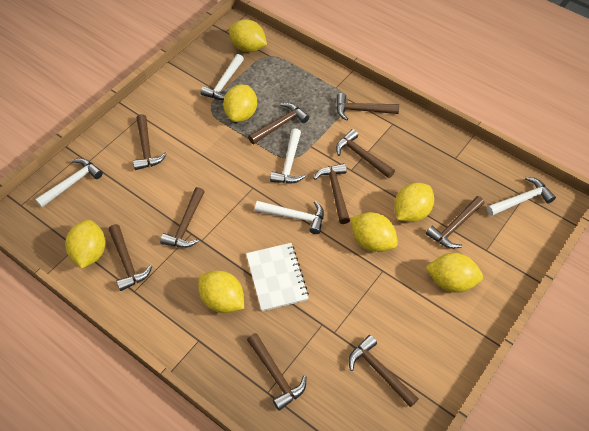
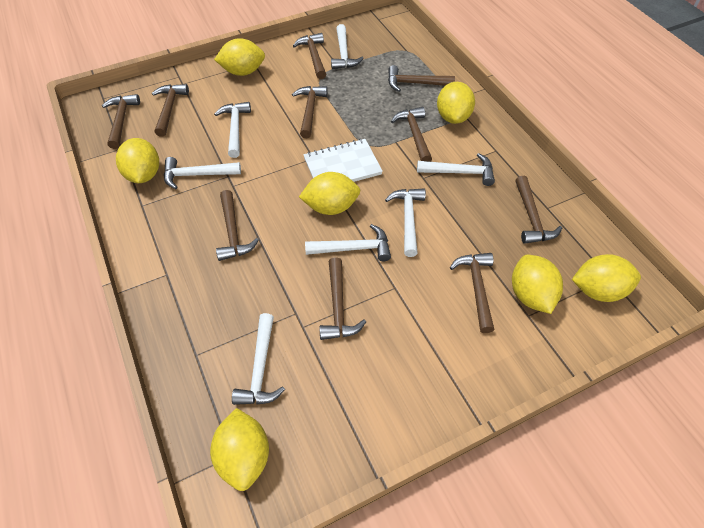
white hammer: 5 -> 7

